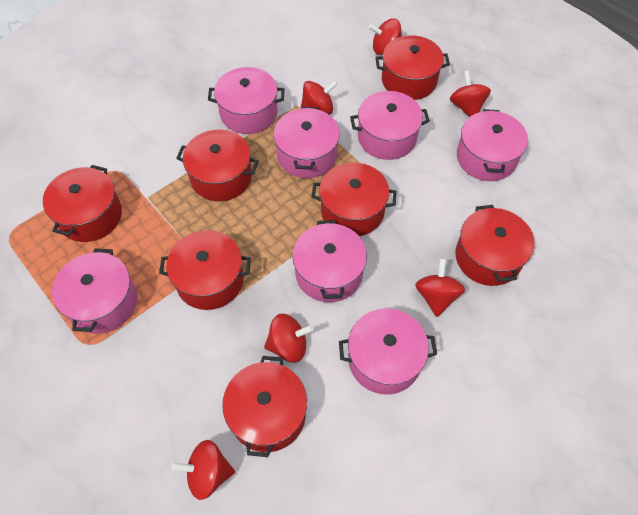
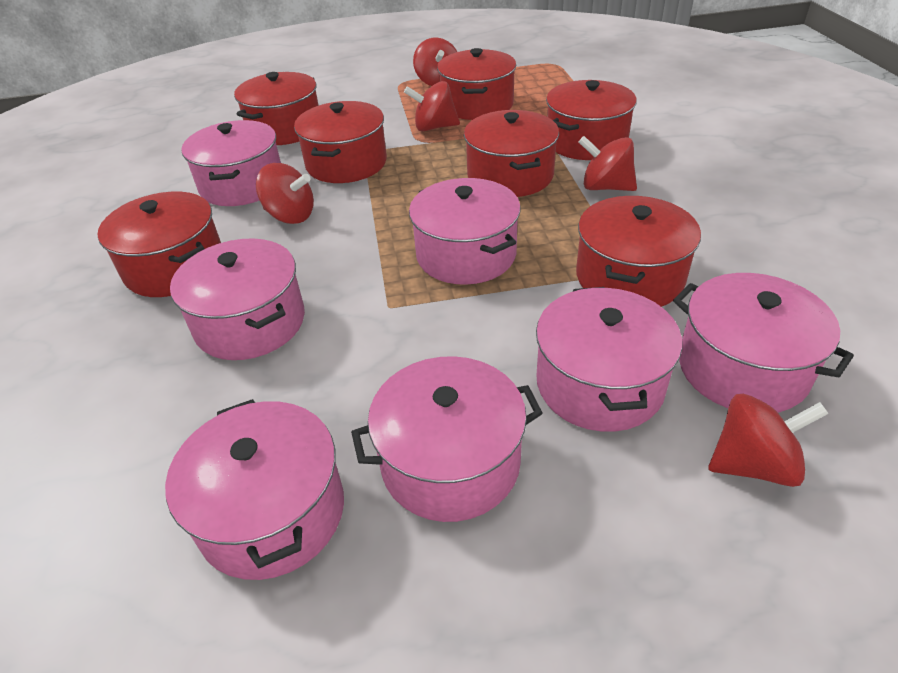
red spinning top: 6 -> 5

